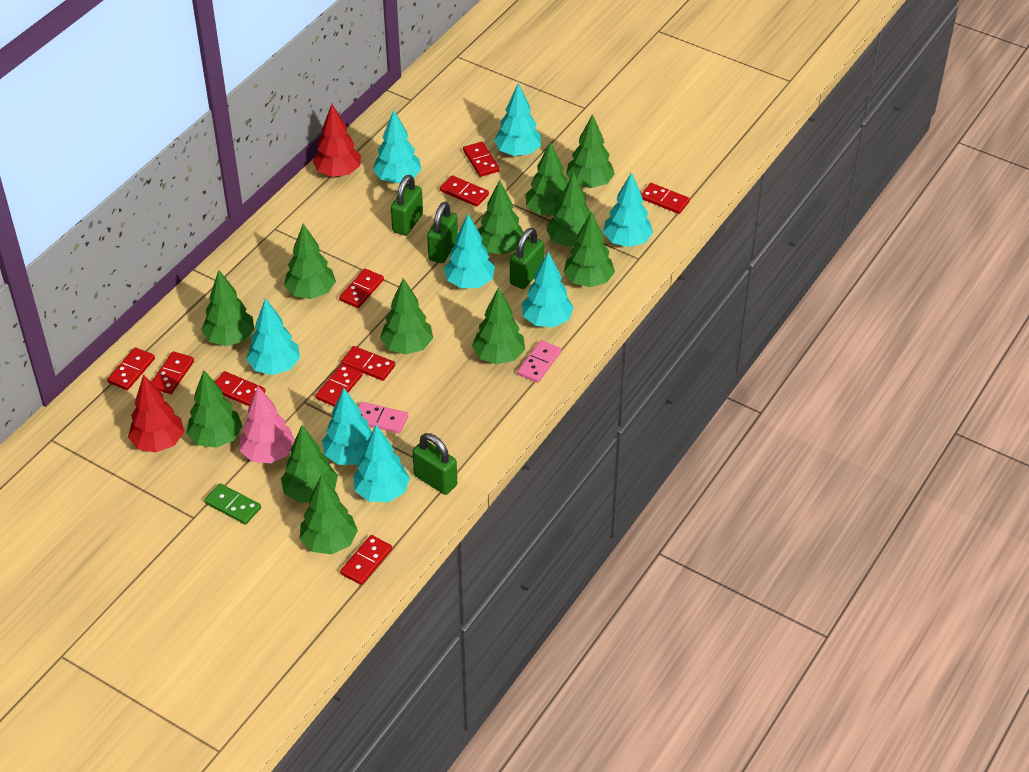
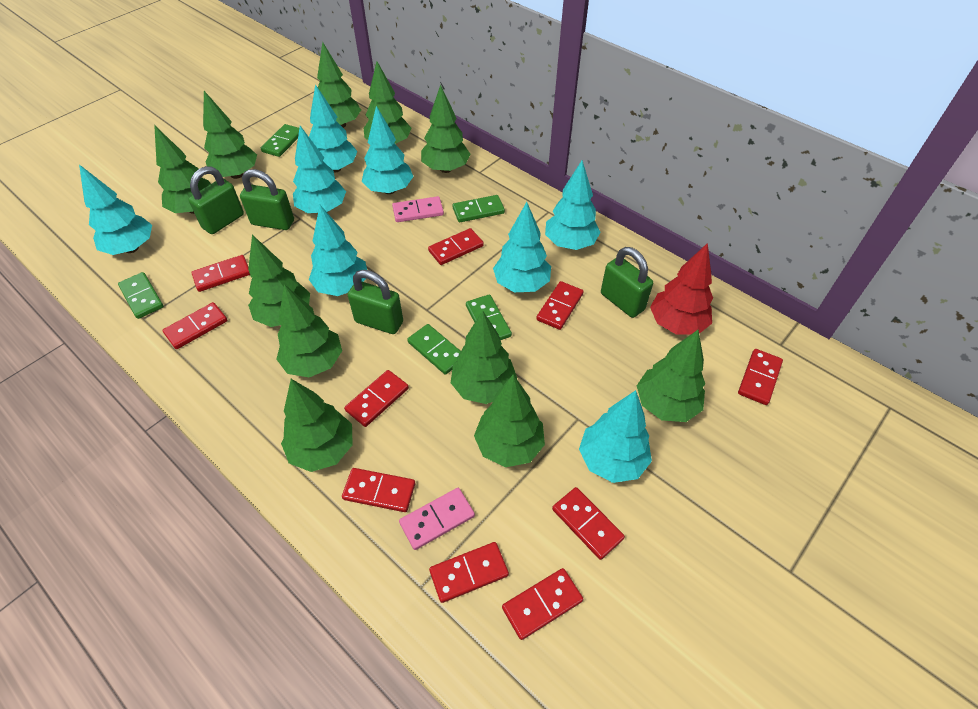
green domino: 1 -> 5
green tree: 12 -> 11
pink tree: 1 -> 0
red tree: 2 -> 1

